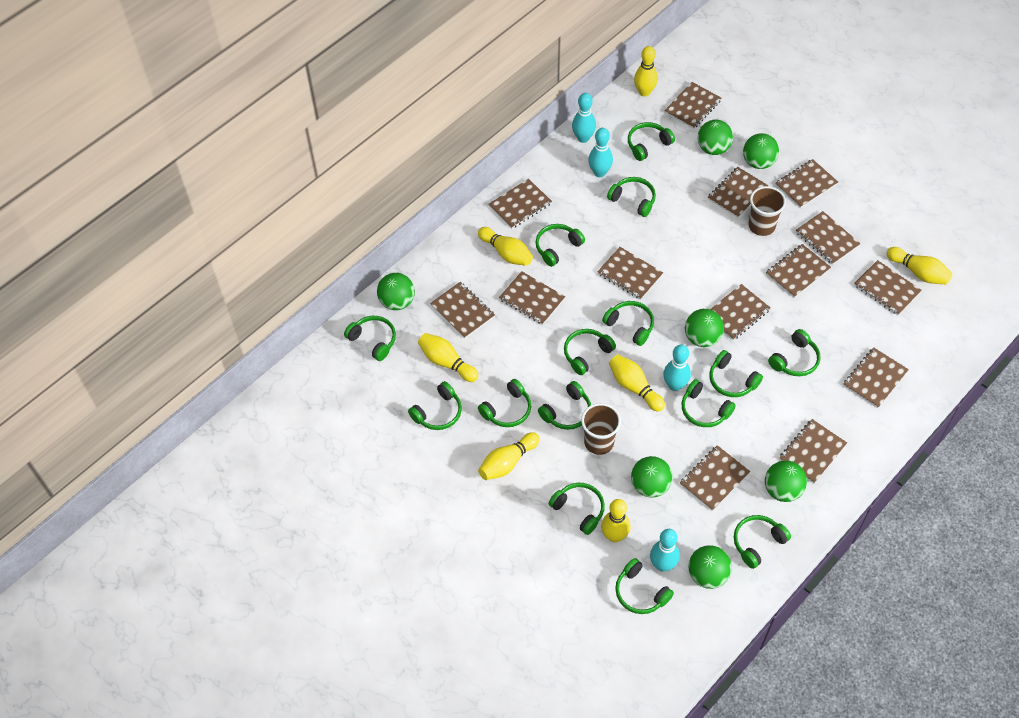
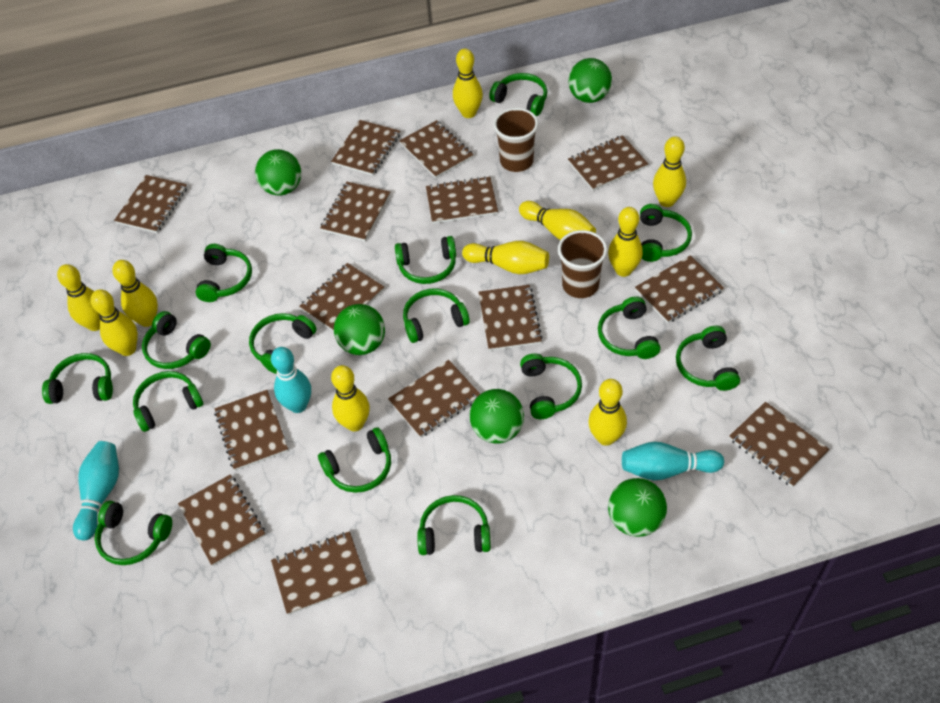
green ball: 7 -> 5
turquoise bowling pin: 4 -> 3
yellow bowling pin: 7 -> 10

